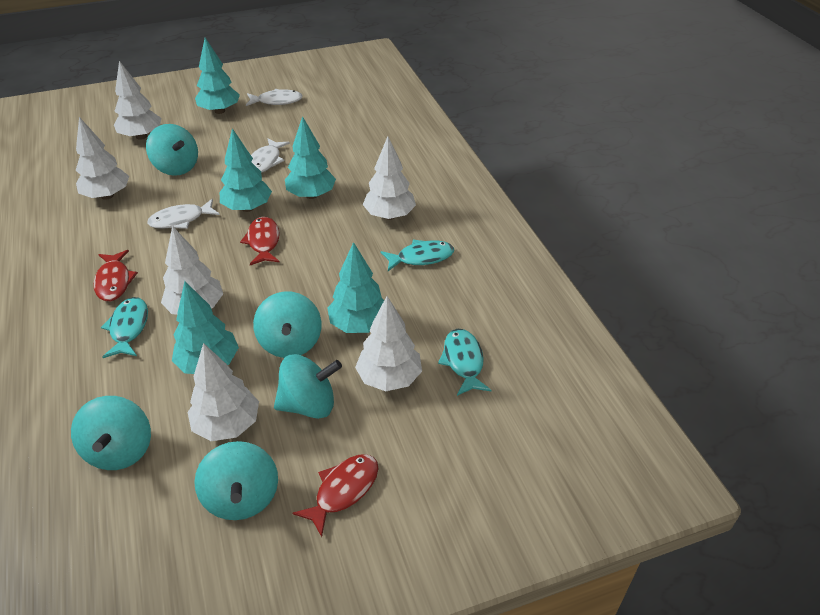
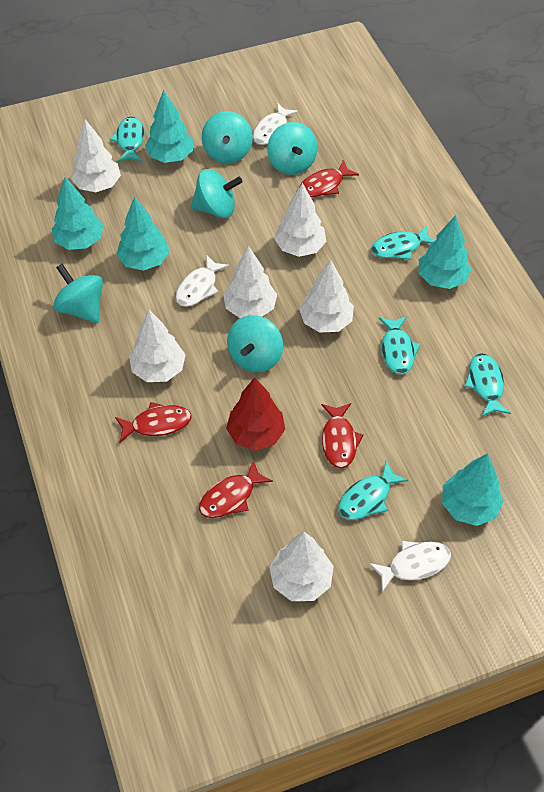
red fish: 3 -> 4
red tree: 0 -> 1
turquoise fish: 3 -> 5

